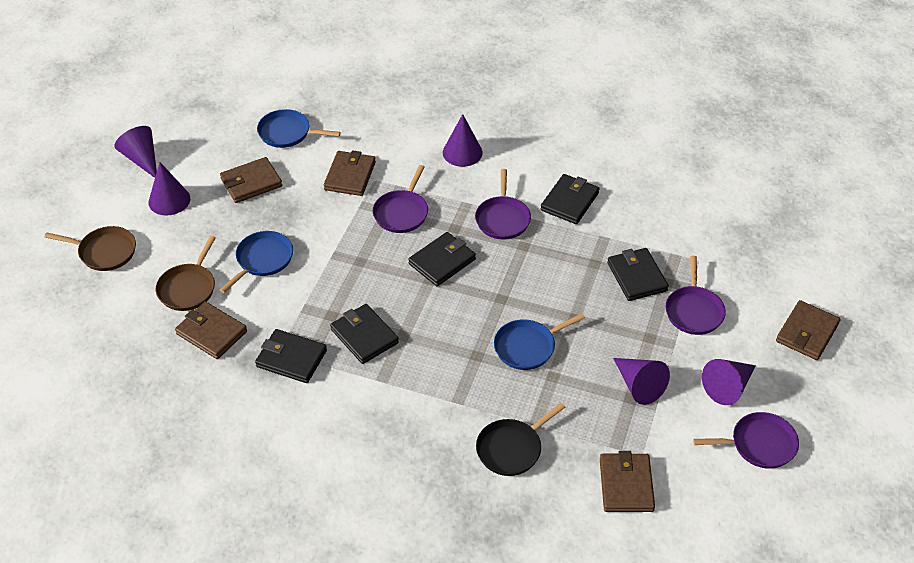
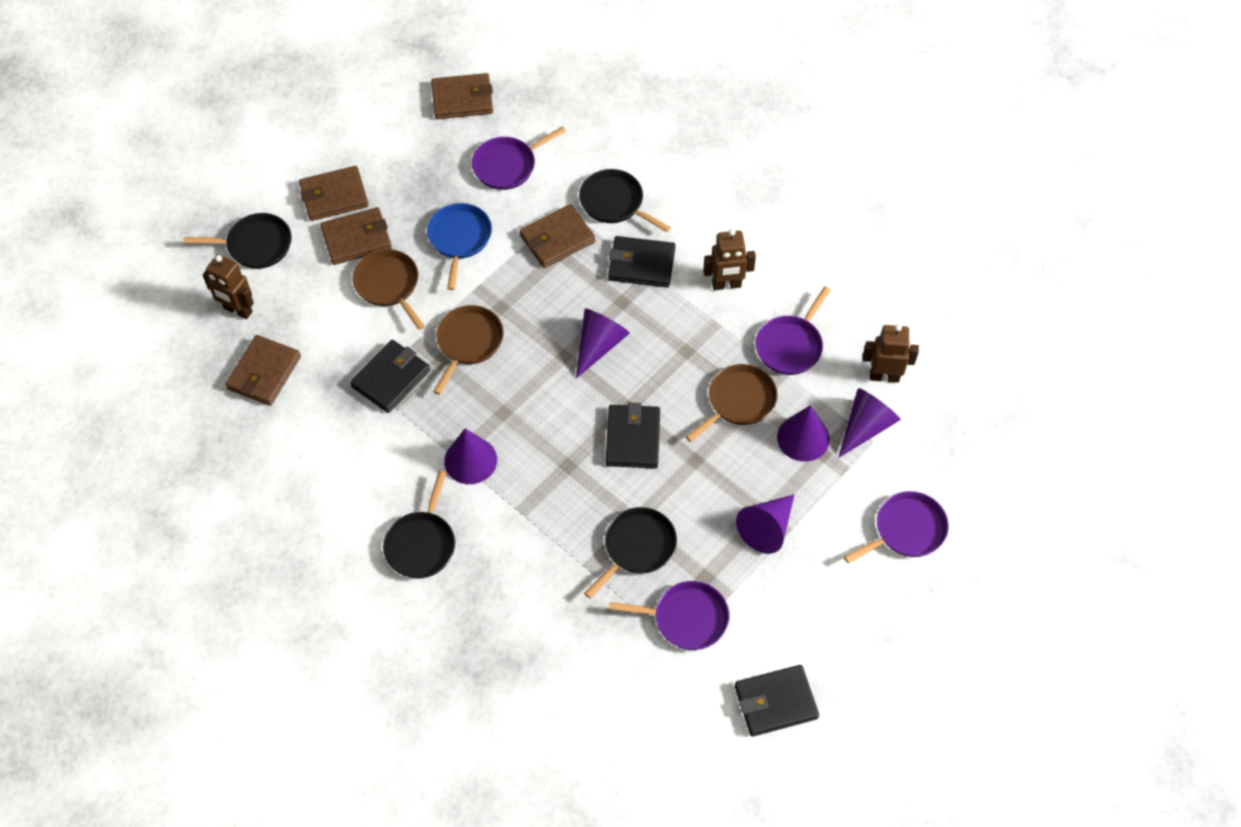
black pan: 1 -> 4
black wallet: 5 -> 4
blue pan: 3 -> 1
brown pan: 2 -> 3
brown robot: 0 -> 3

